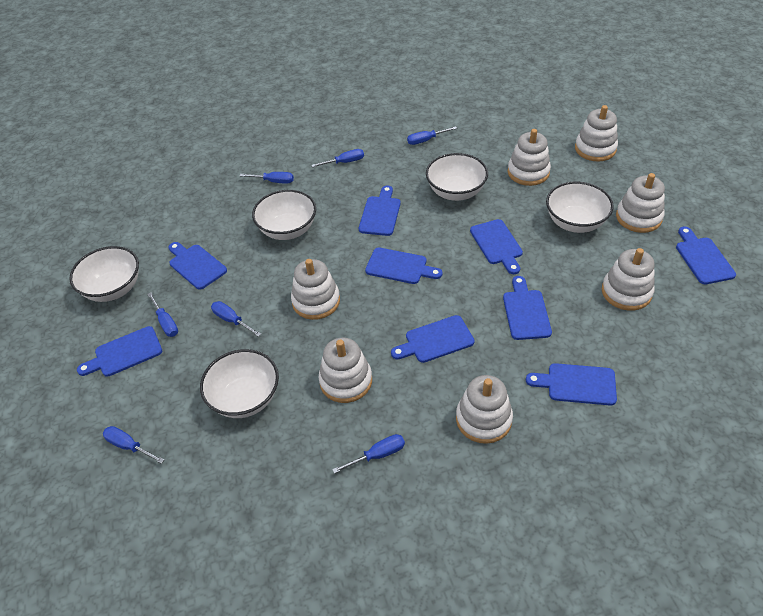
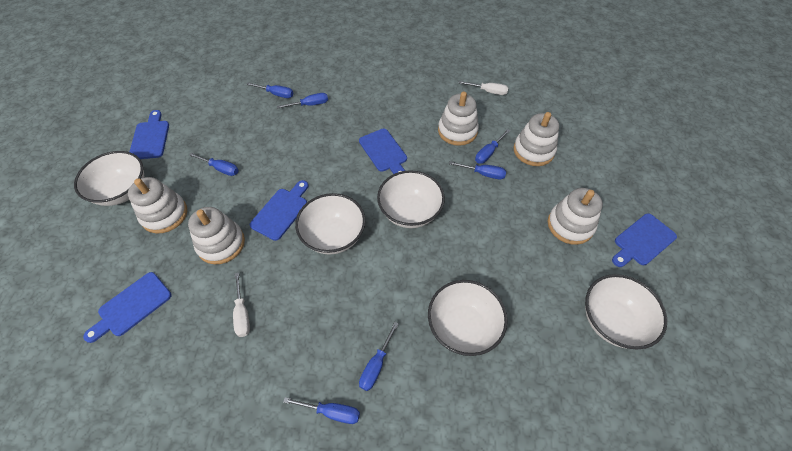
blue cutting board: 9 -> 5
white screwdriver: 0 -> 2
white stacking toy: 7 -> 5

